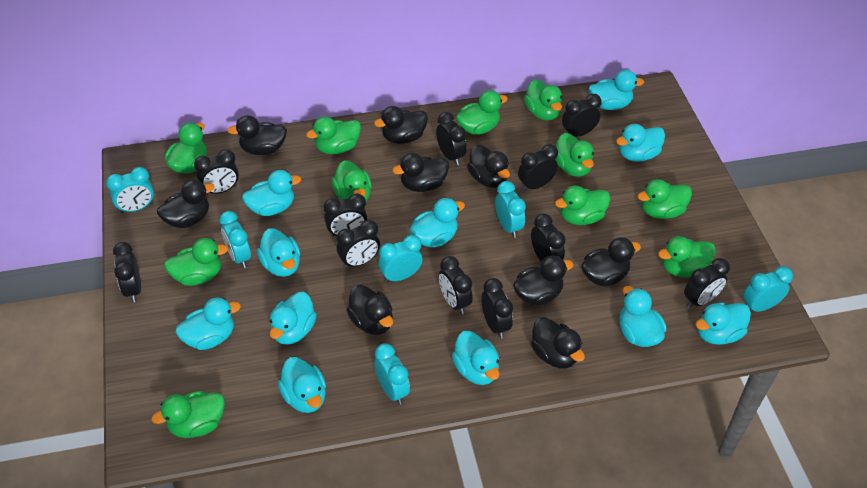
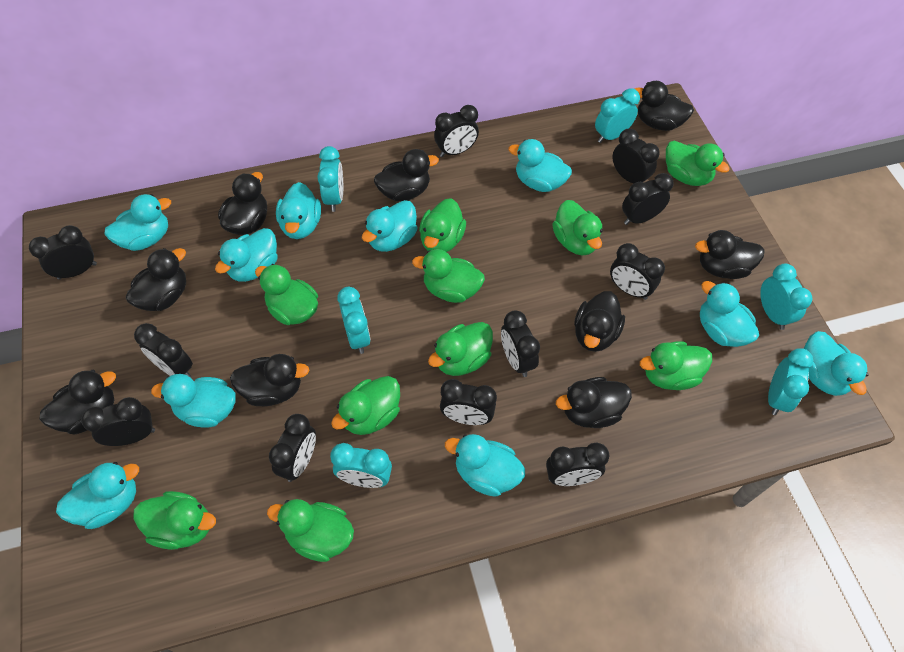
green duck: 11 -> 10
turquoise duck: 11 -> 10

